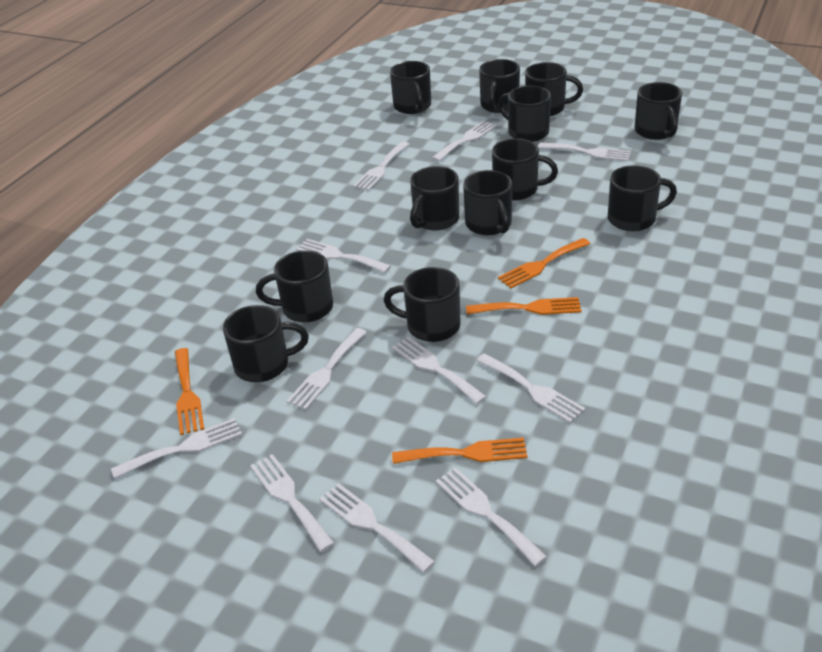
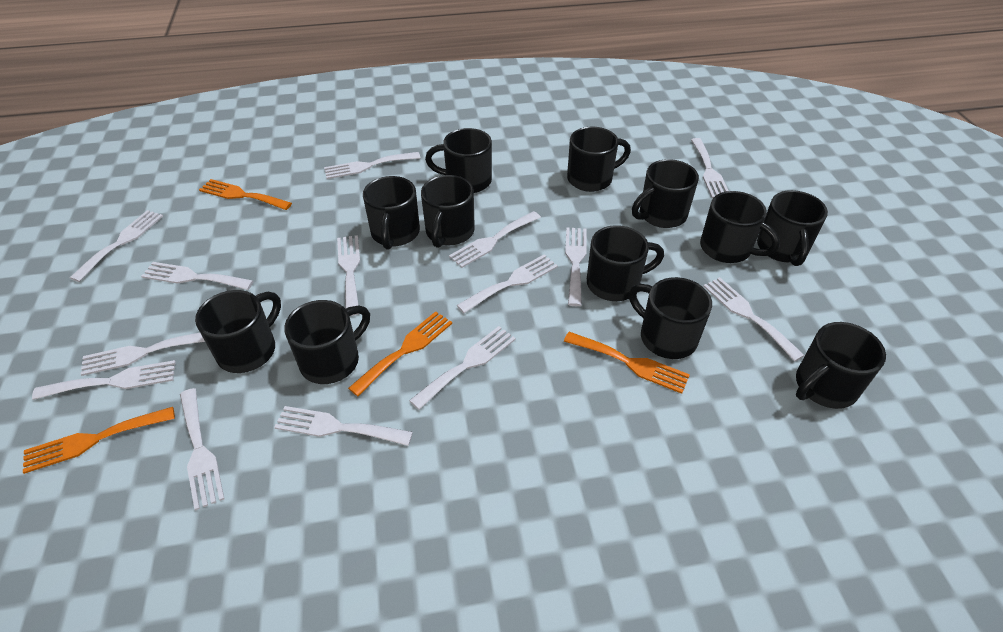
white fork: 11 -> 14

